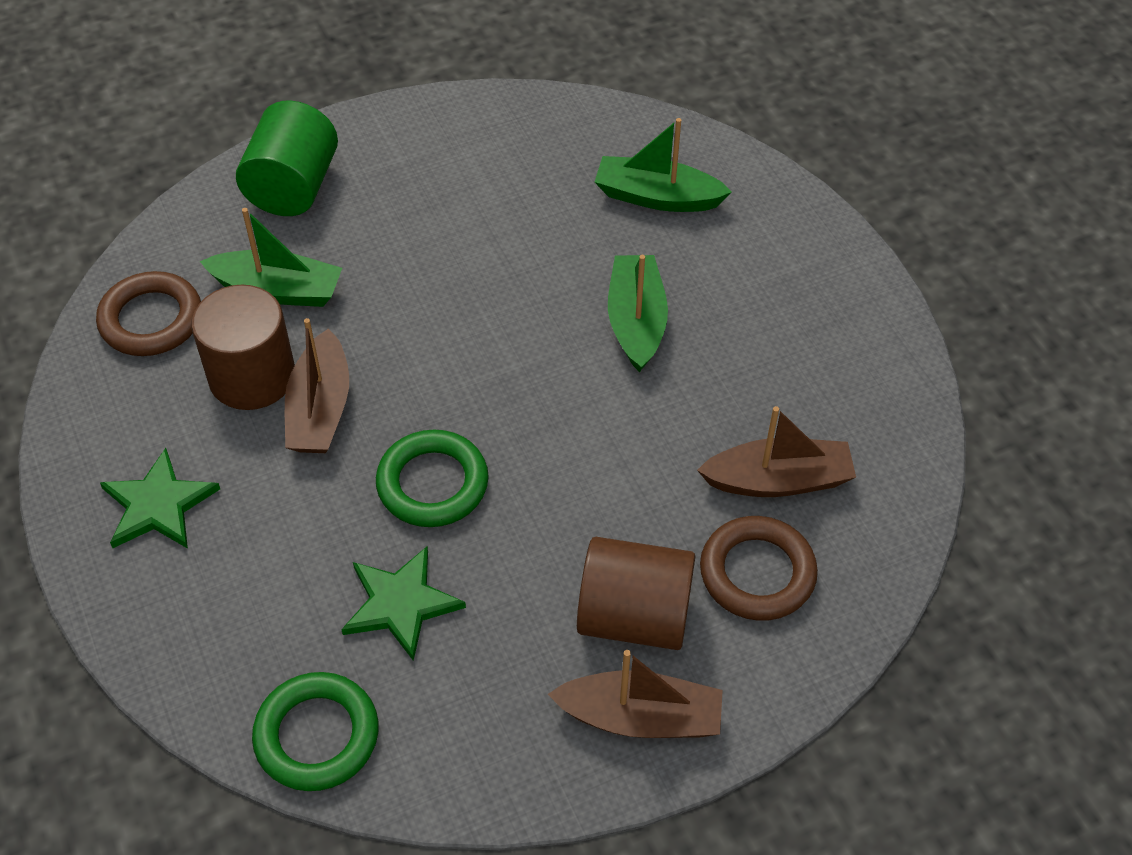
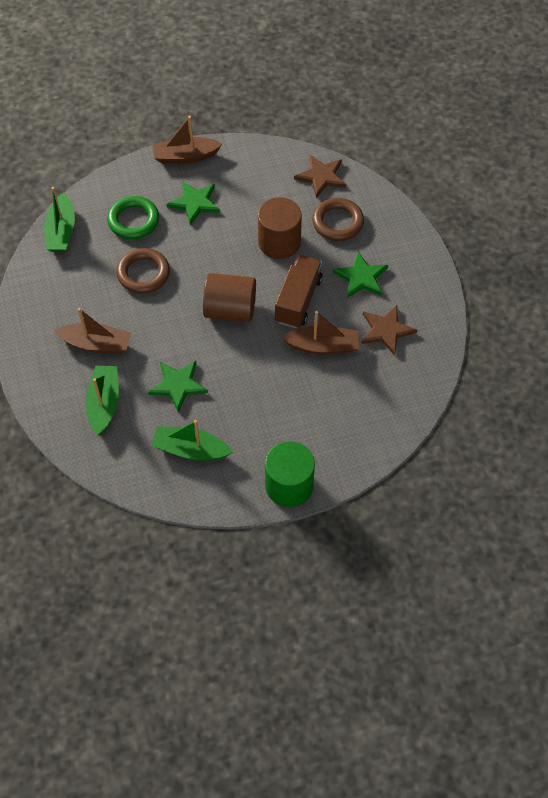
brown star: 0 -> 2
brown truck: 0 -> 1
green ring: 2 -> 1
green star: 2 -> 3

